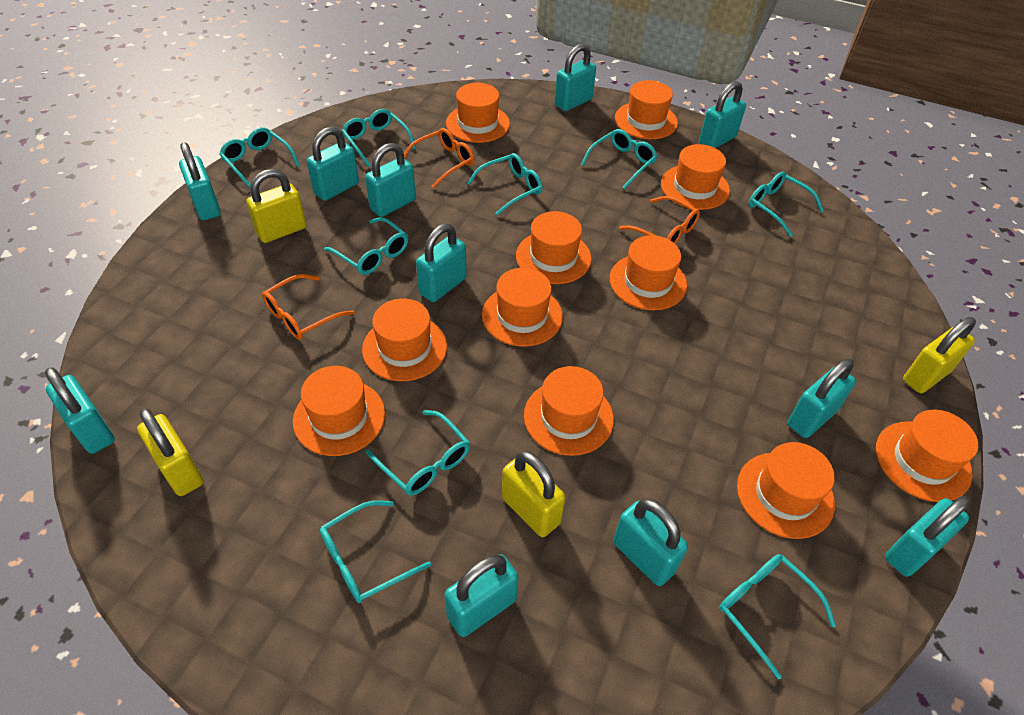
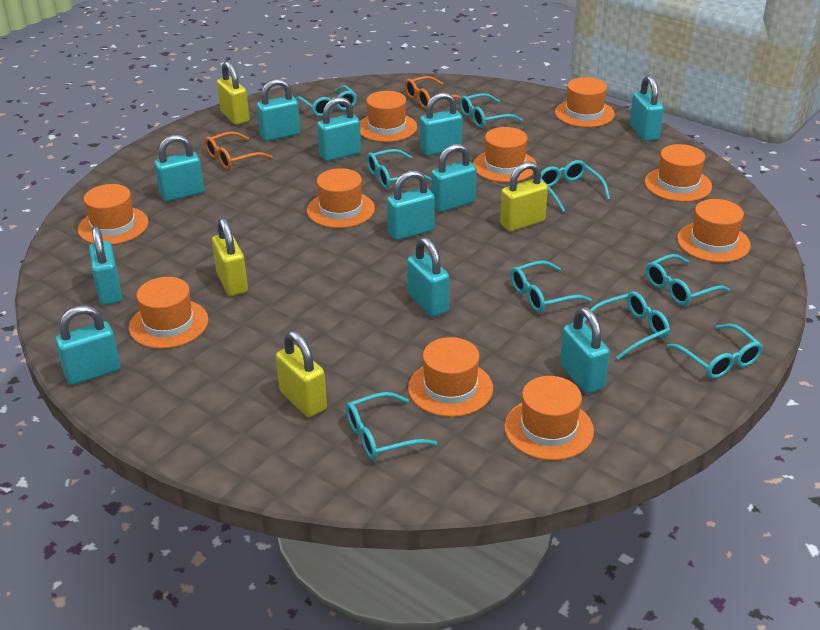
orange glasses: 3 -> 2
orange hat: 11 -> 10

